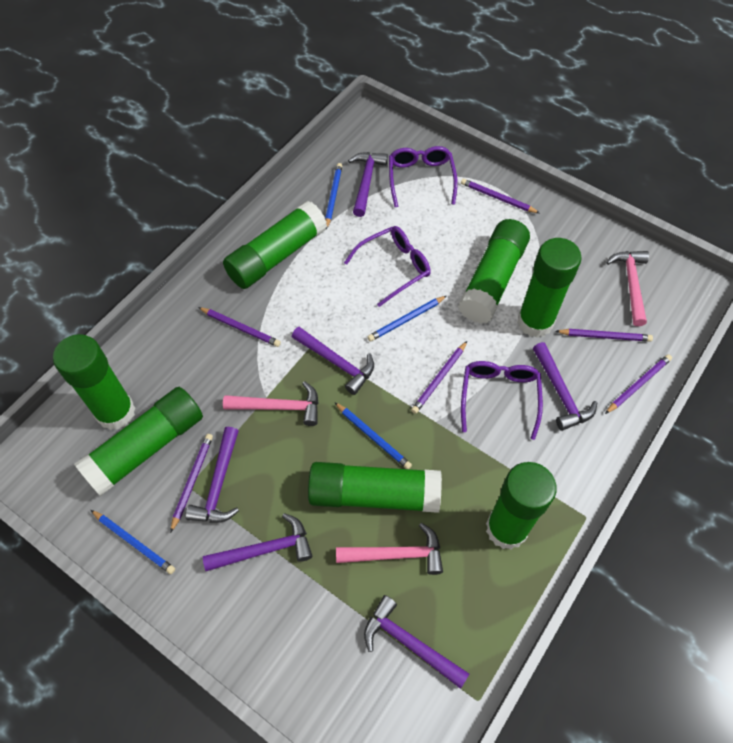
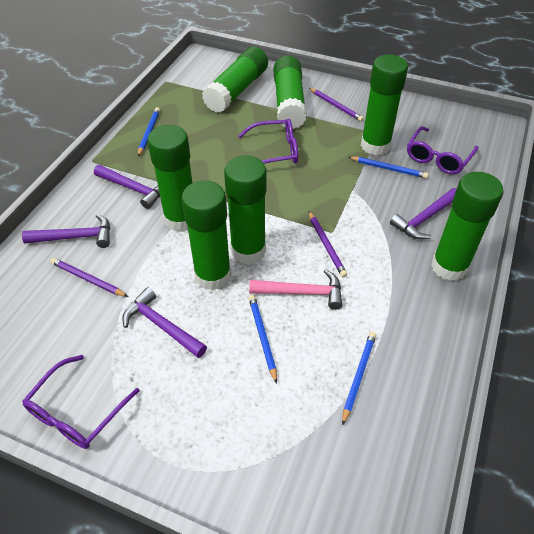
pink hammer: 3 -> 1
purple hammer: 6 -> 4
purple pencil: 6 -> 3

